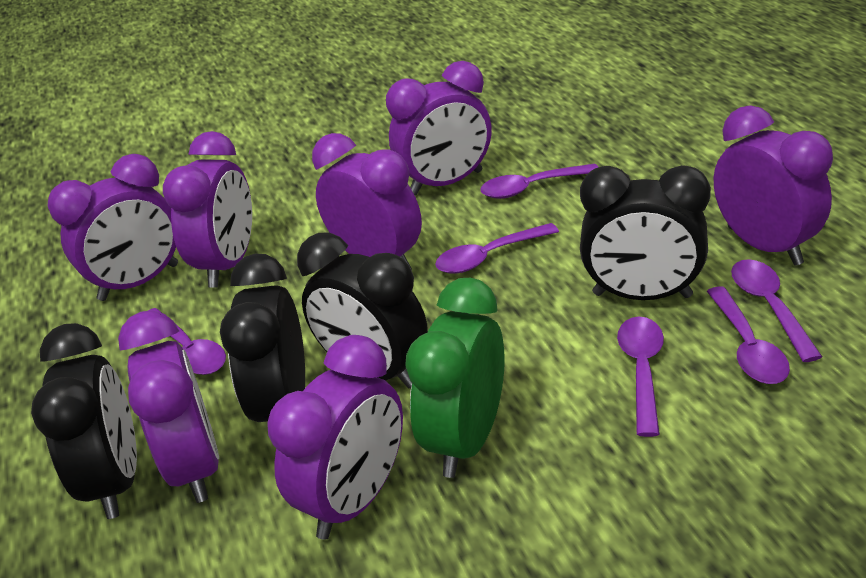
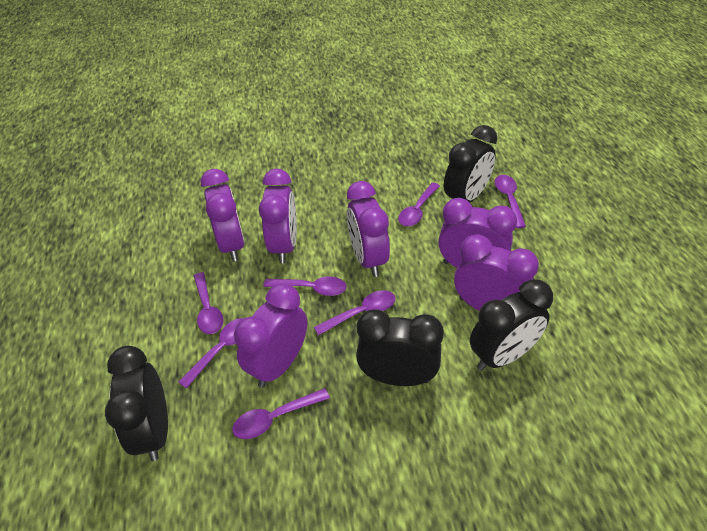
green clock: 1 -> 0
purple clock: 7 -> 6
purple spoon: 6 -> 7

